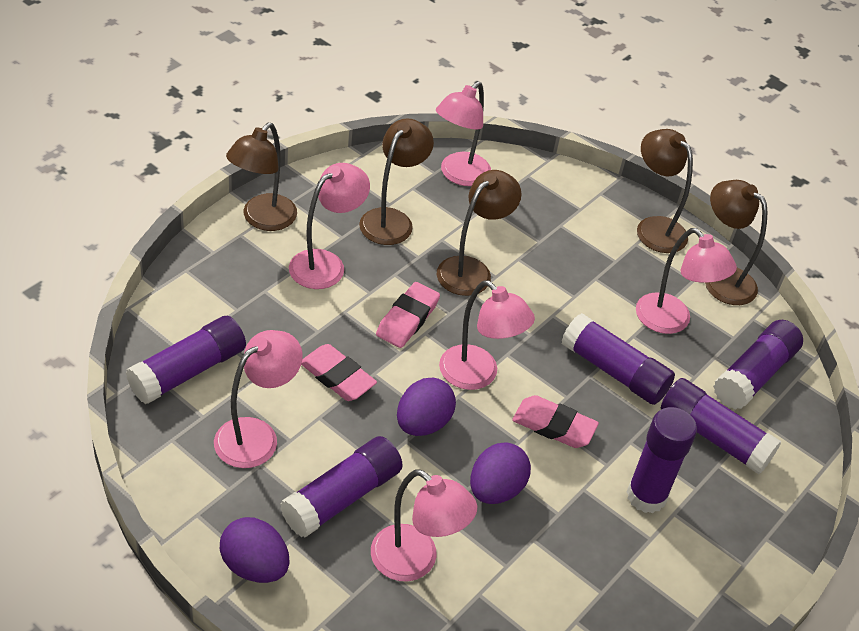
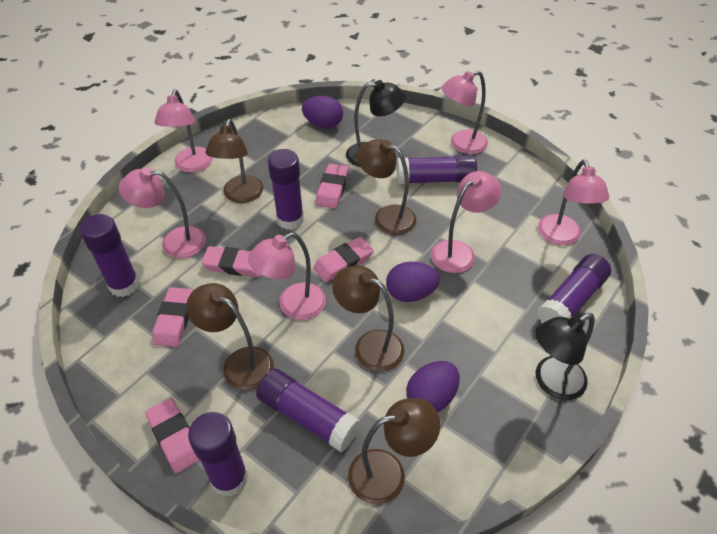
black lamp: 0 -> 2
pink eraser: 3 -> 5

